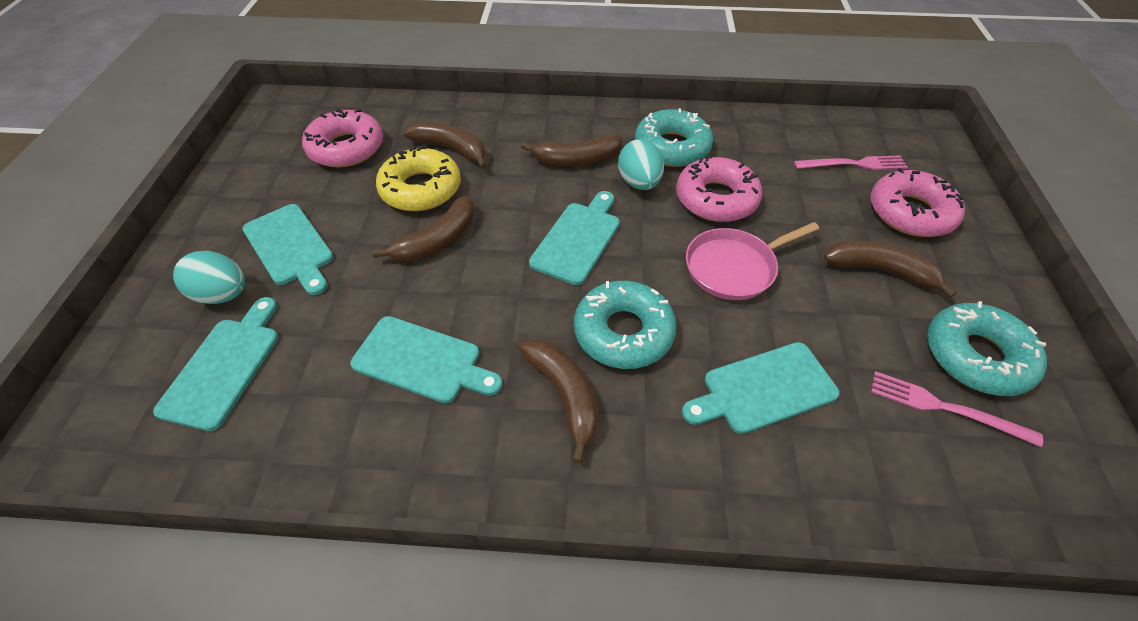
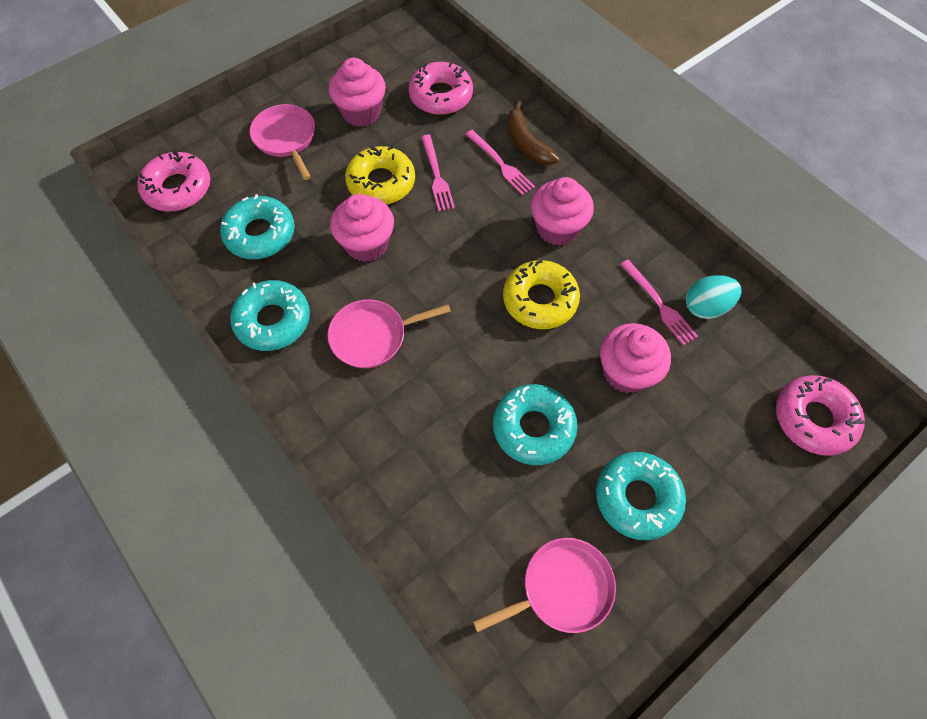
brown banana: 5 -> 1
pink cupcake: 0 -> 4
pink fork: 2 -> 3
pink pan: 1 -> 3
turquoise cutting board: 5 -> 0
turquoise donut: 3 -> 4
turquoise egg: 2 -> 1
yellow donut: 1 -> 2

